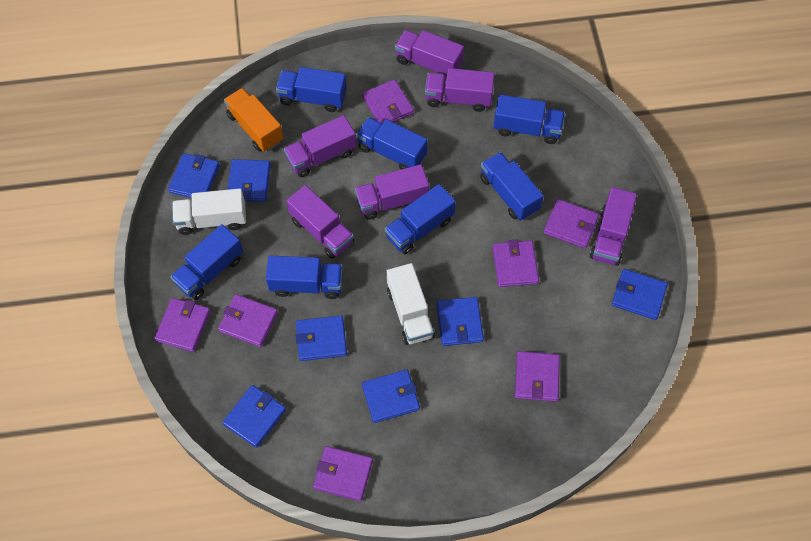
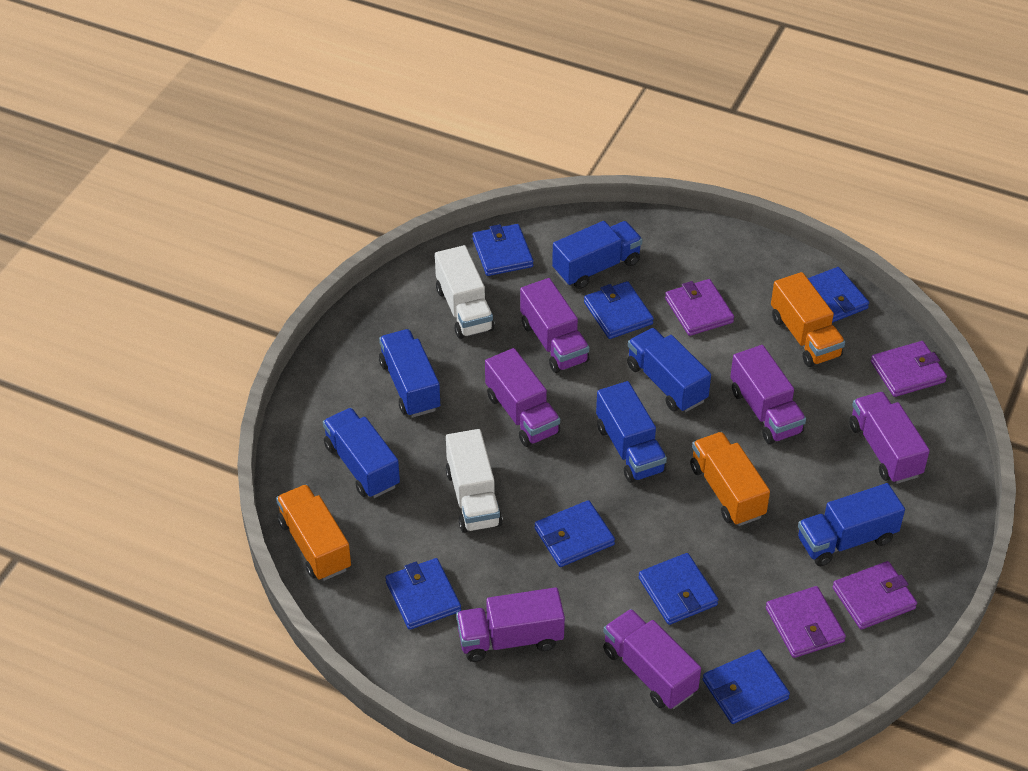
blue truck: 7 -> 6
orange truck: 1 -> 3
purple wallet: 7 -> 4

